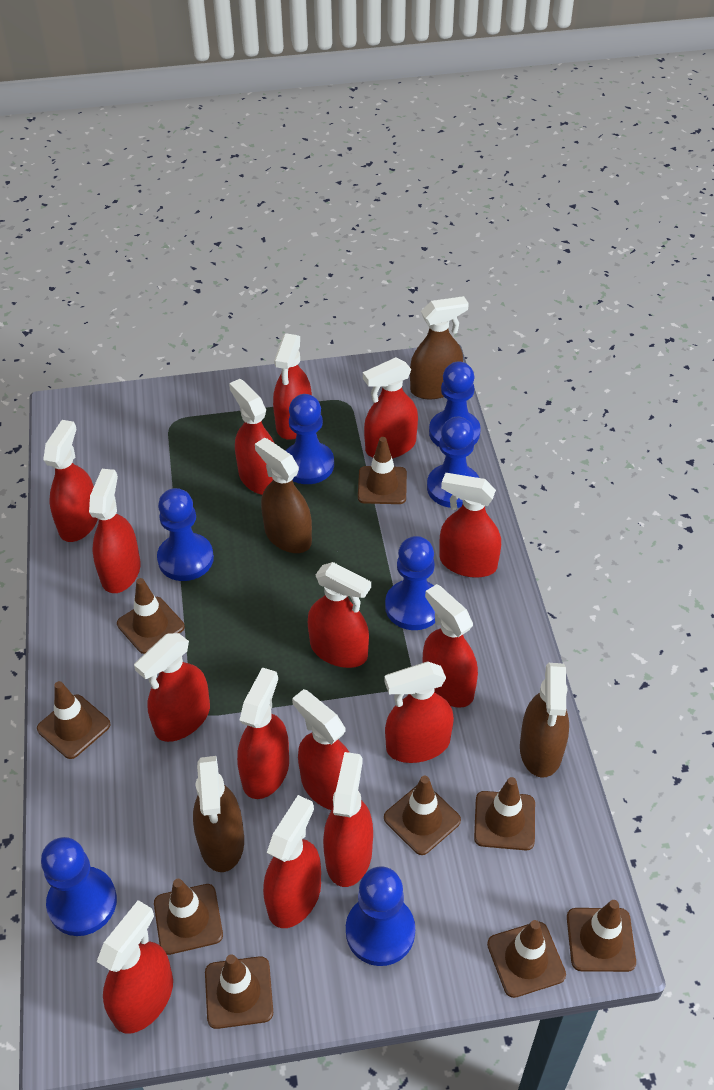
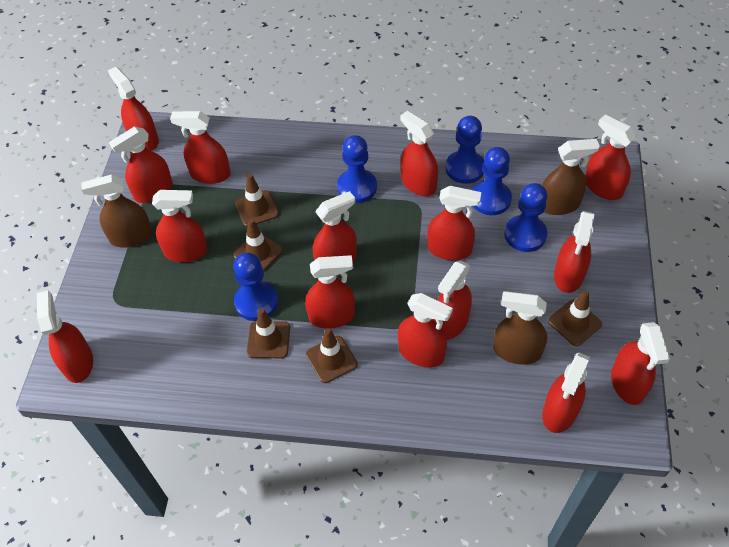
blue pawn: 7 -> 5
brown spray bottle: 4 -> 3
brown traffic cone: 9 -> 5

